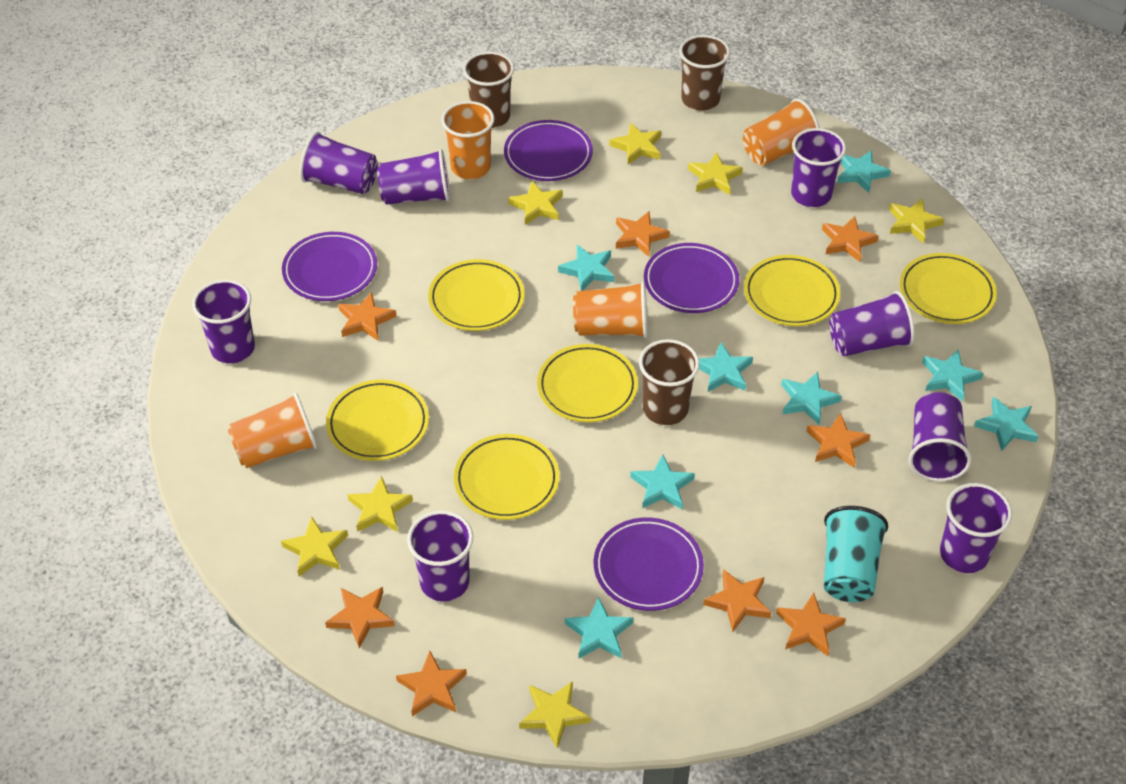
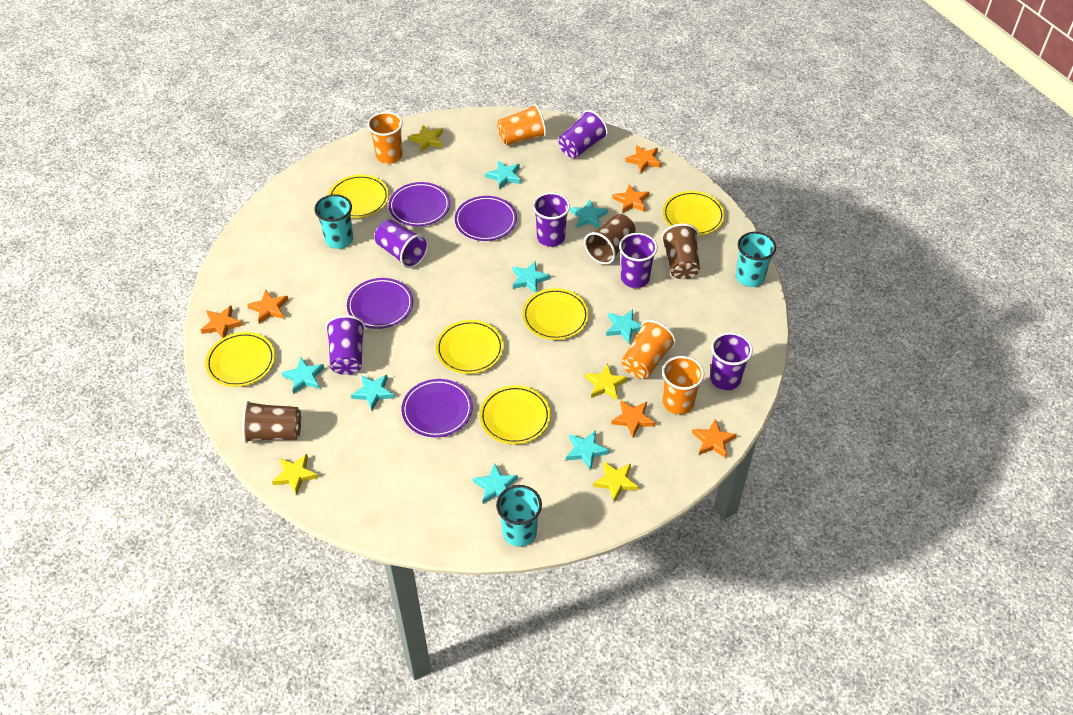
orange star: 8 -> 6
purple cup: 8 -> 6
turquoise cup: 1 -> 3
yellow star: 7 -> 4

